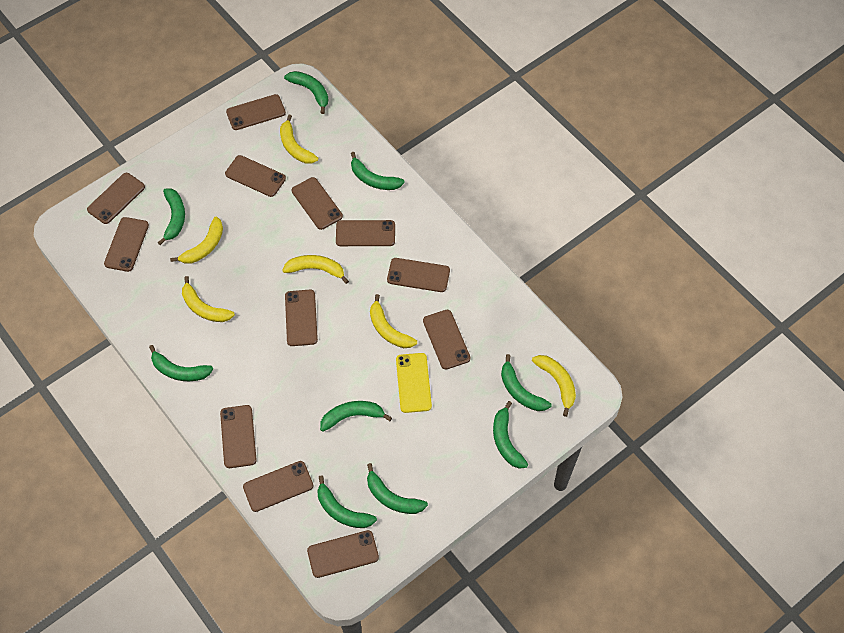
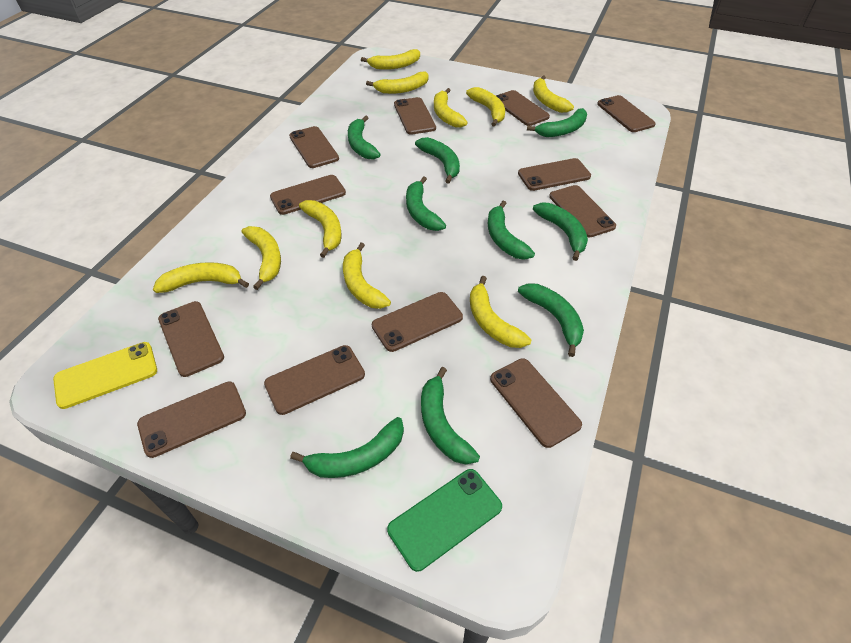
green phone: 0 -> 1
yellow banana: 6 -> 10

